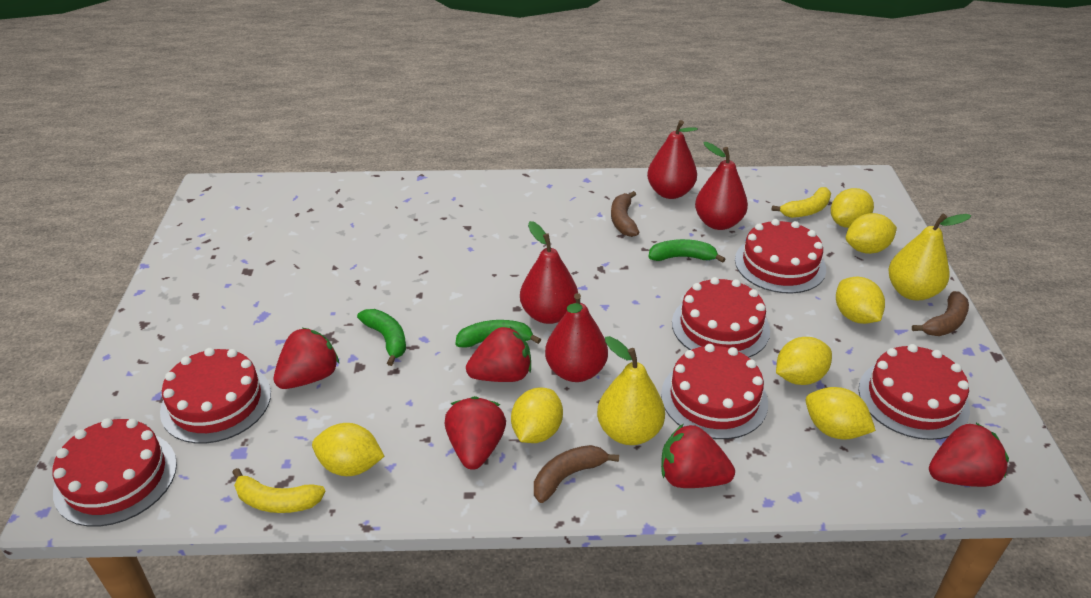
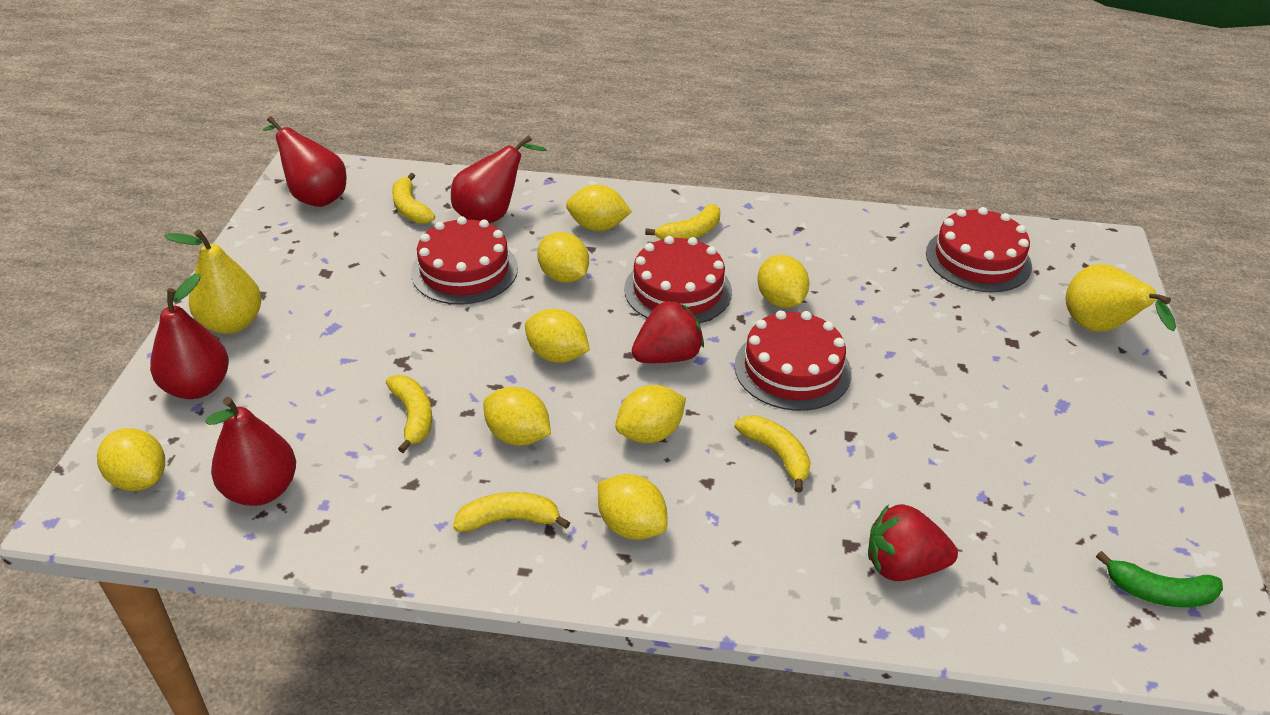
brown banana: 3 -> 0
green banana: 3 -> 1
red cake: 6 -> 4
red strawberry: 5 -> 2
yellow banana: 2 -> 5
yellow lemon: 7 -> 8

